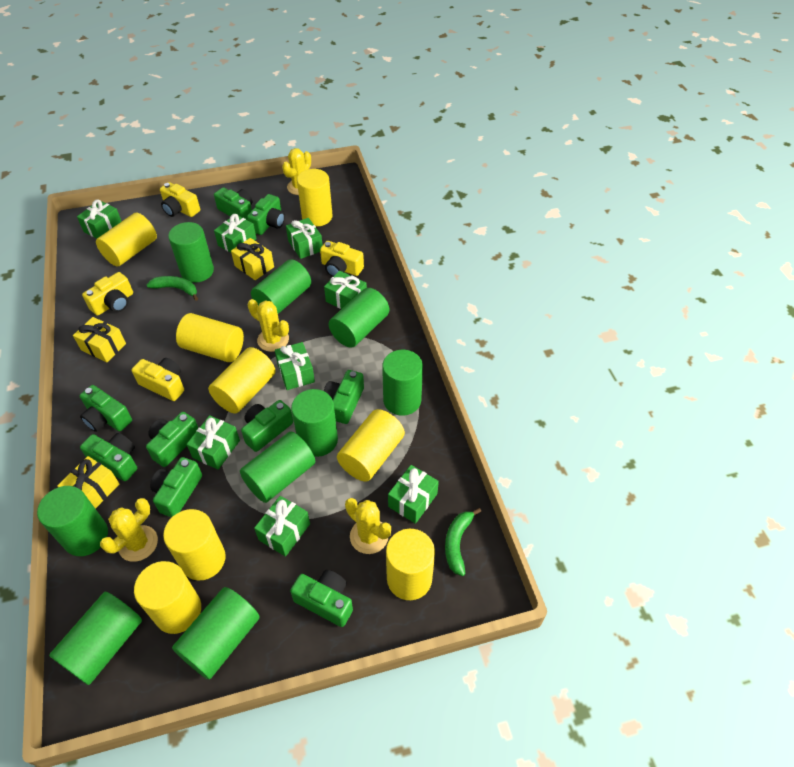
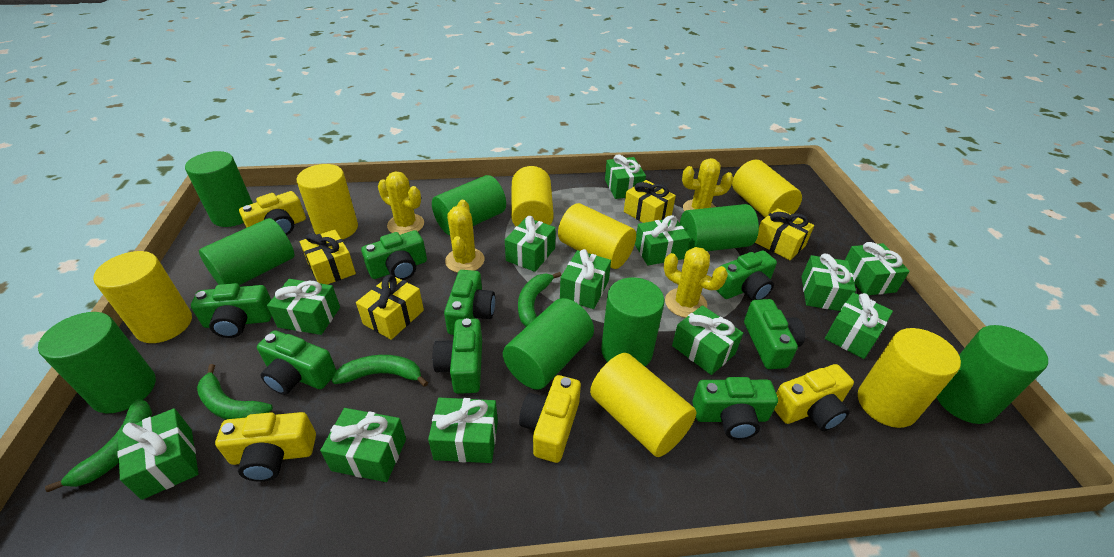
green banana: 2 -> 4
green camera: 9 -> 8
green cylinder: 9 -> 8
green gift: 8 -> 12
yellow cylinder: 8 -> 7
yellow gift: 3 -> 4

